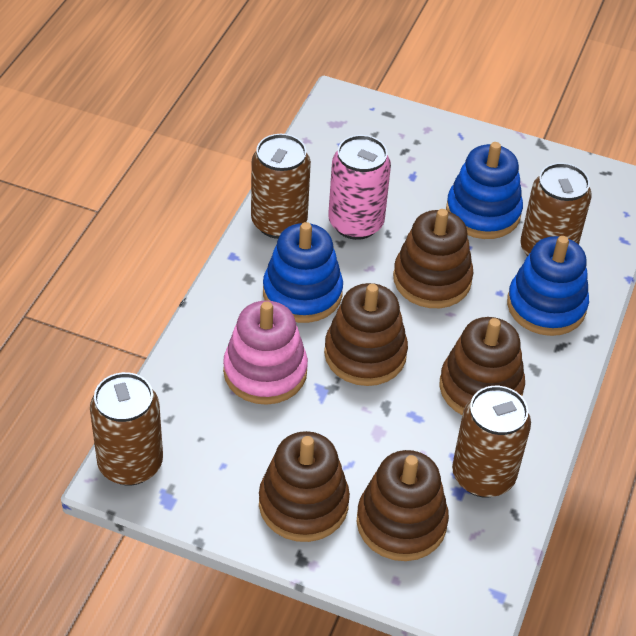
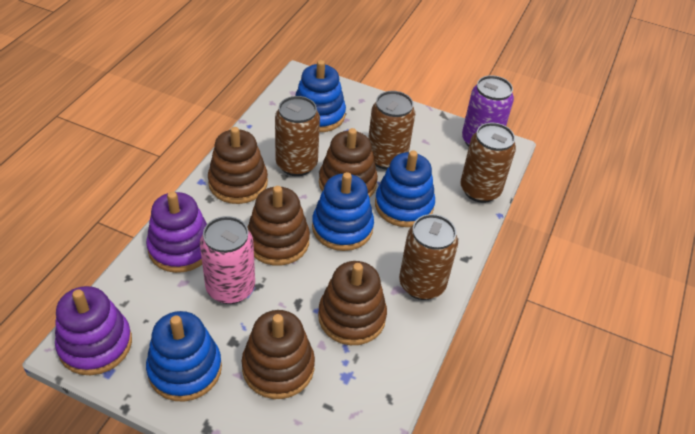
blue stacking toy: 3 -> 4
pink stacking toy: 1 -> 0
purple can: 0 -> 1
purple stacking toy: 0 -> 2

